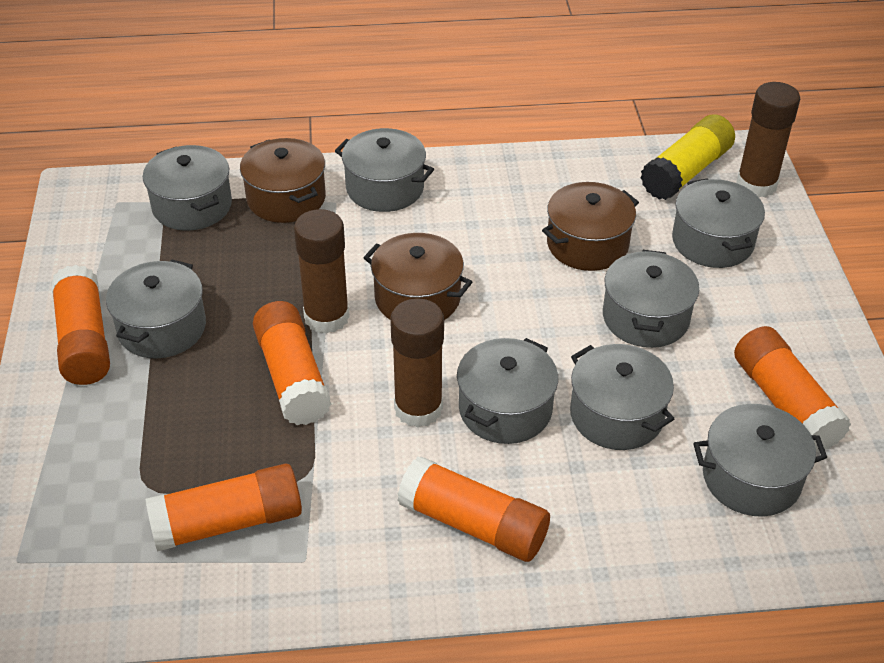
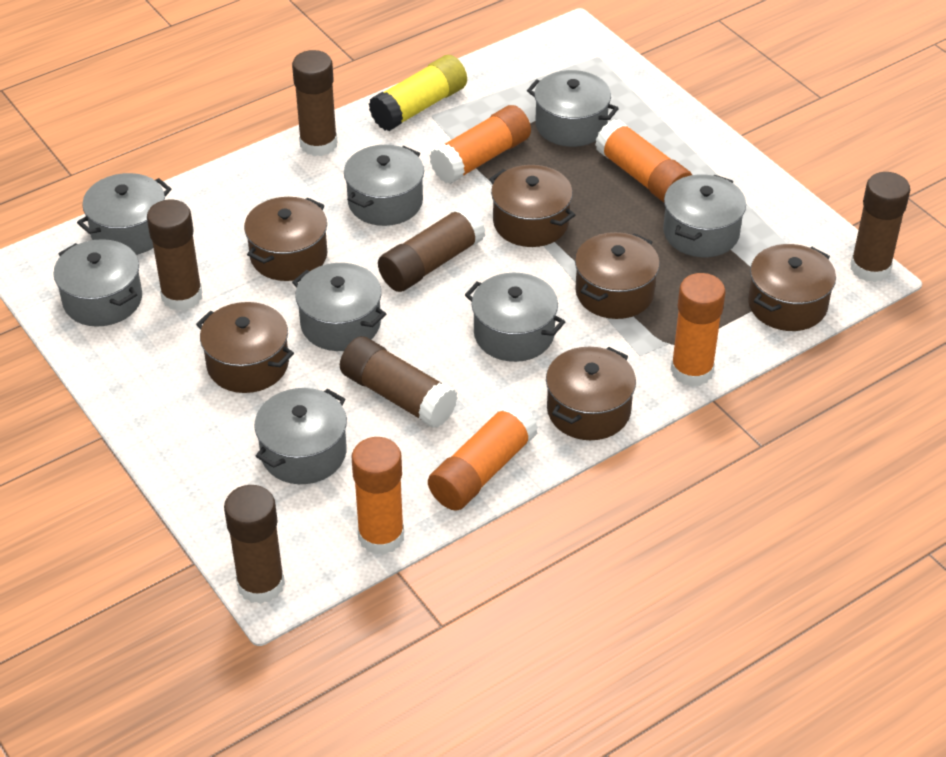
brown glue stick: 3 -> 6
brown pot: 3 -> 6

